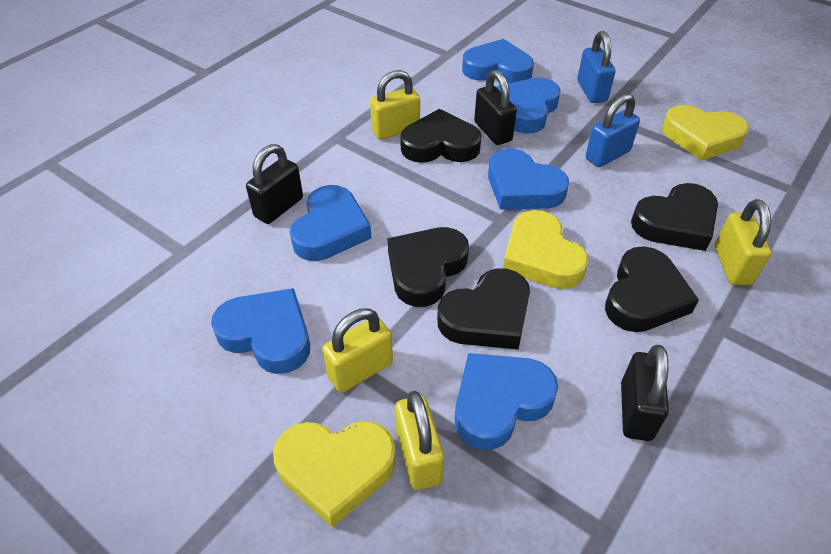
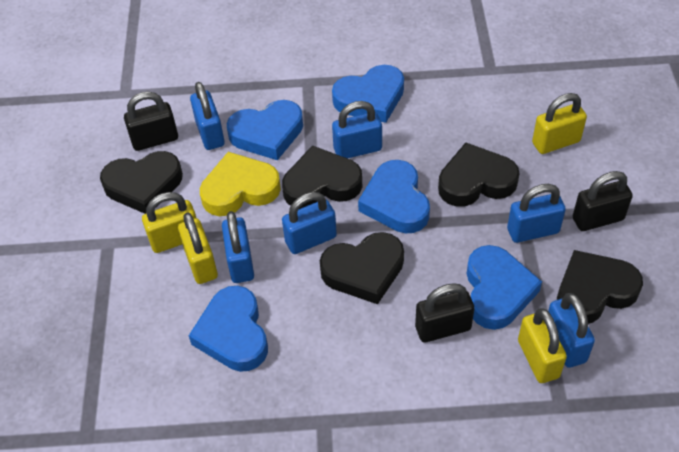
blue heart: 6 -> 5
blue padlock: 2 -> 6
yellow heart: 3 -> 1

